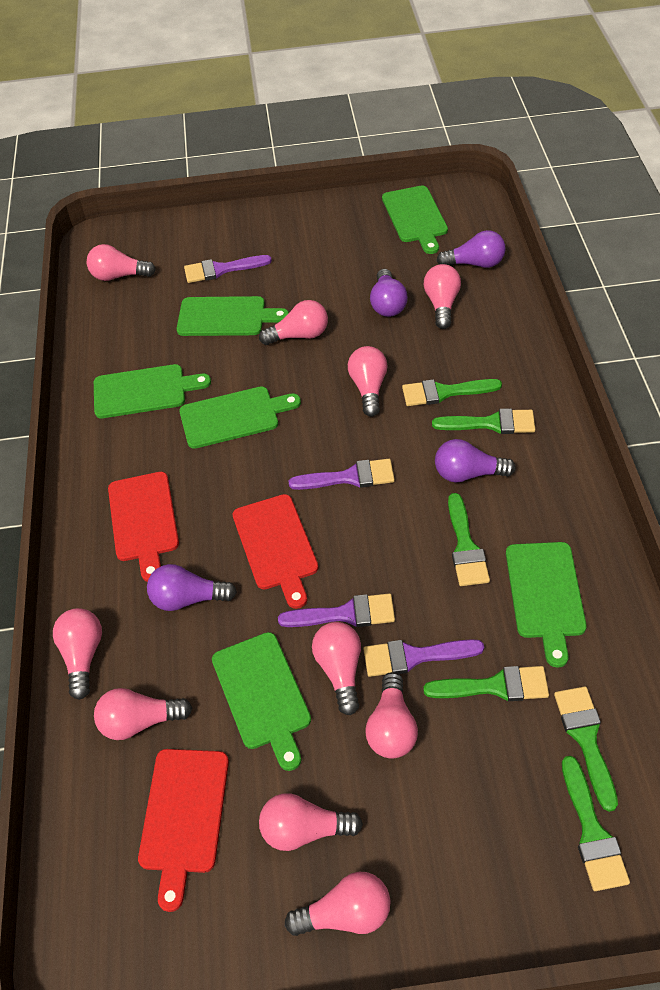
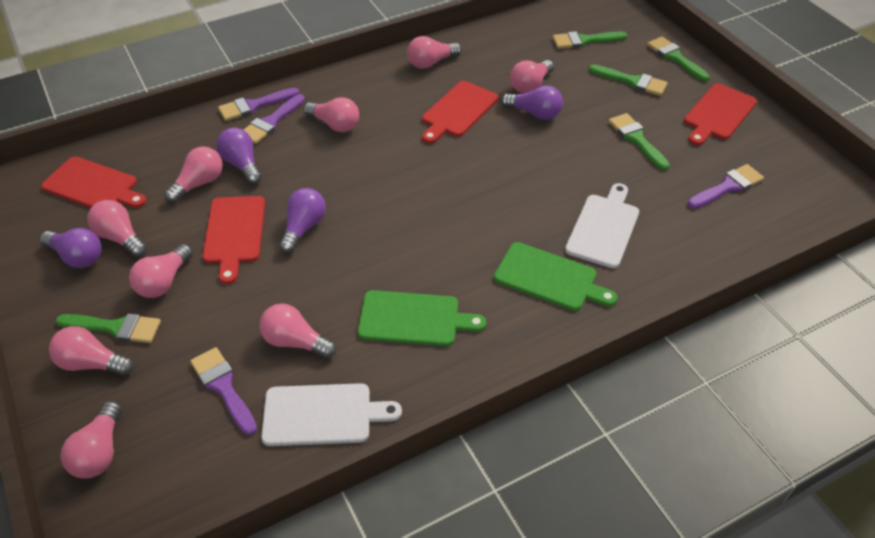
green brush: 6 -> 5
green cutting board: 6 -> 2
pink light bulb: 10 -> 9
red cutting board: 3 -> 4
white cutting board: 0 -> 2

